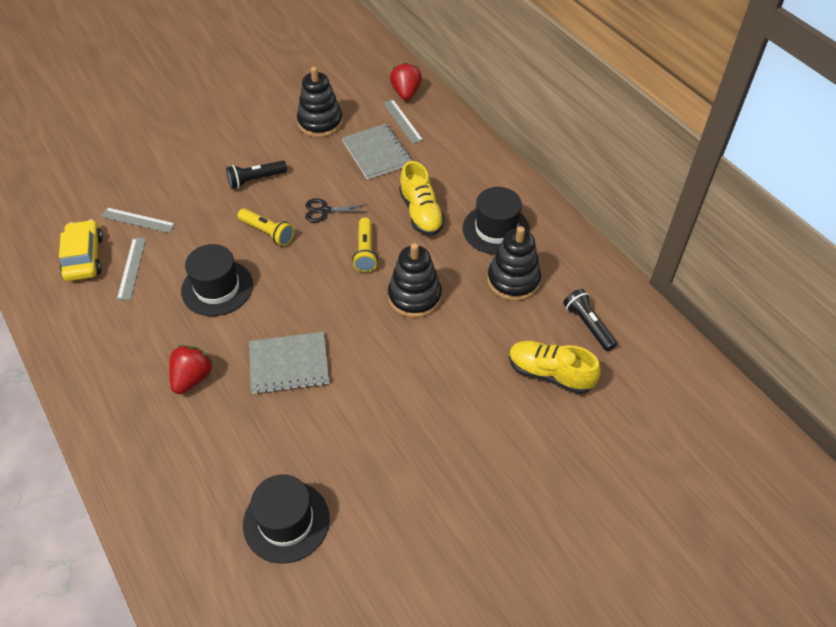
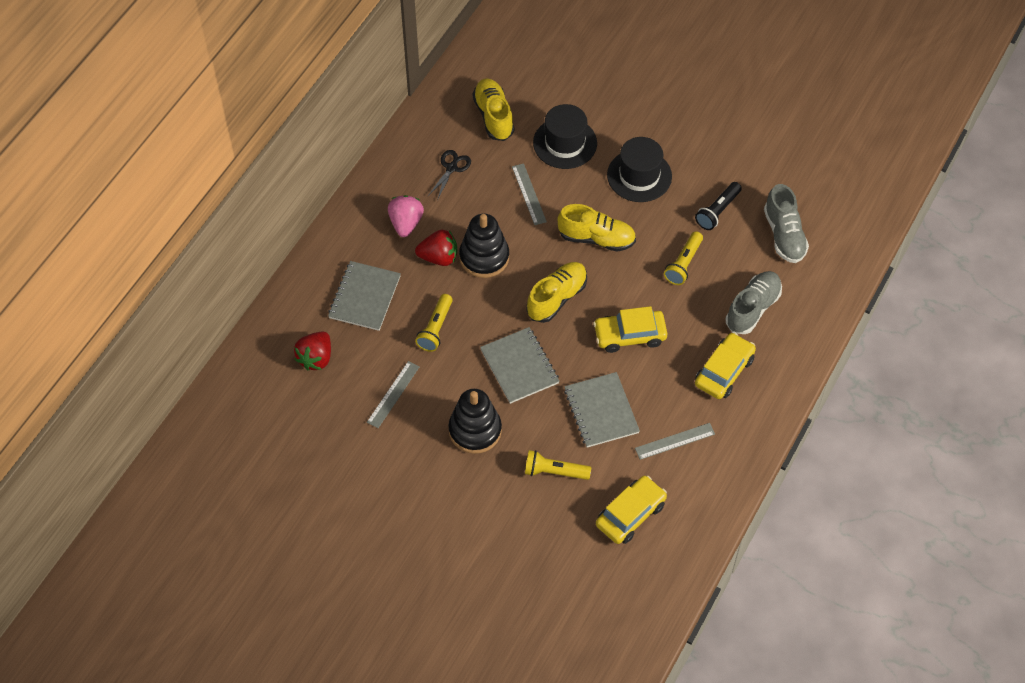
black flashlight: 2 -> 1
black hat: 3 -> 2
black stacking toy: 3 -> 2
grey notebook: 2 -> 3
grey shoe: 0 -> 2
pink strawberry: 0 -> 1
yellow car: 1 -> 3
yellow flashlight: 2 -> 3
yellow shoe: 2 -> 3

